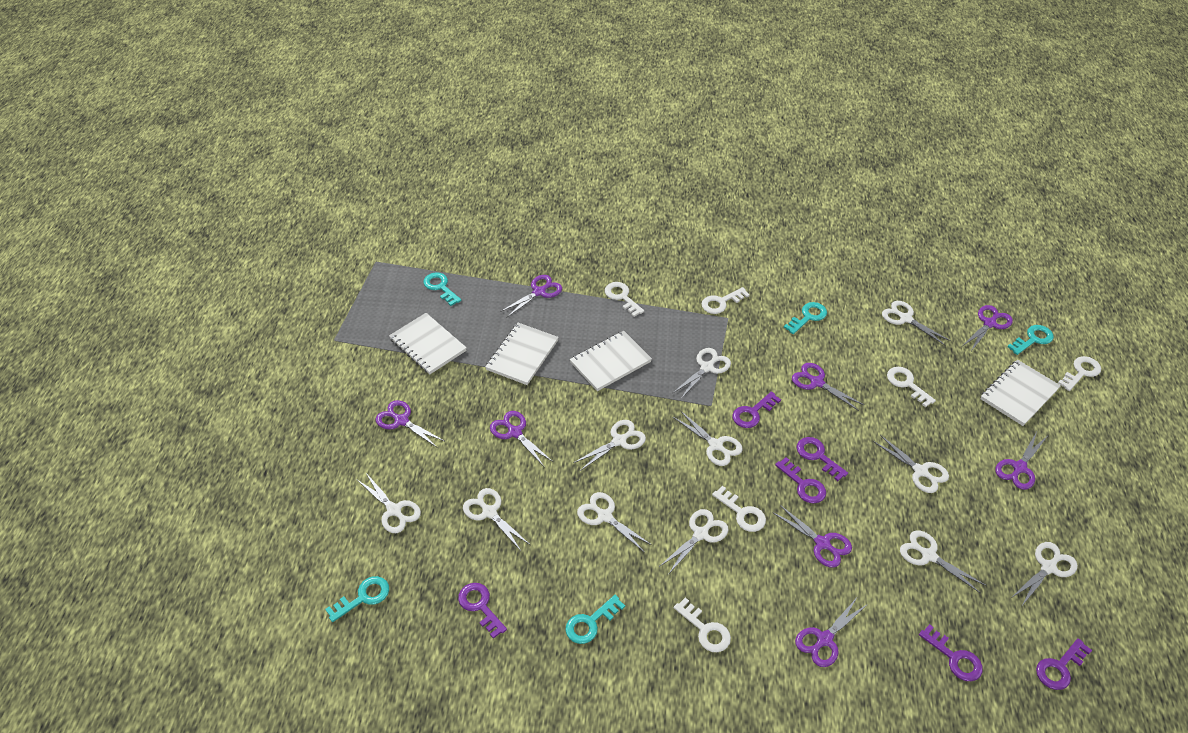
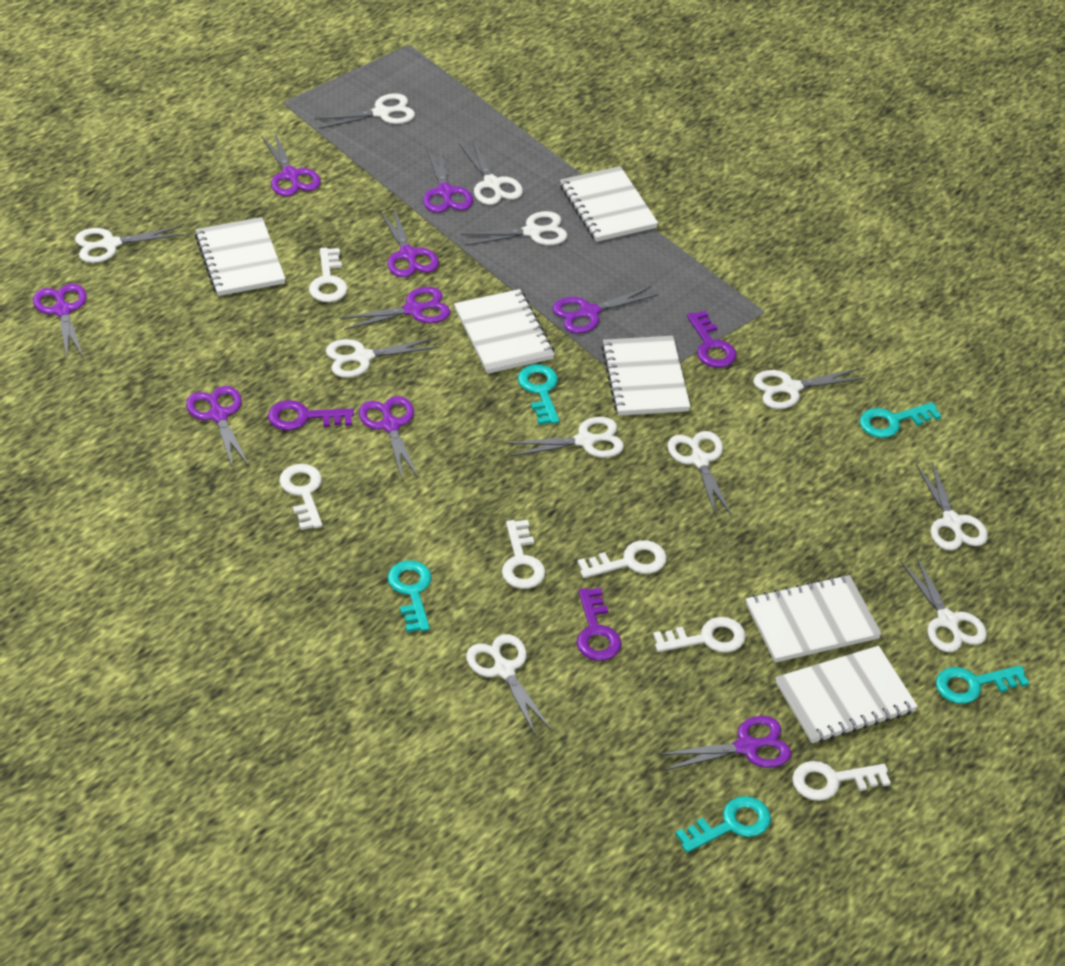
purple key: 6 -> 3
purple scissors: 8 -> 9
white notebook: 4 -> 6

